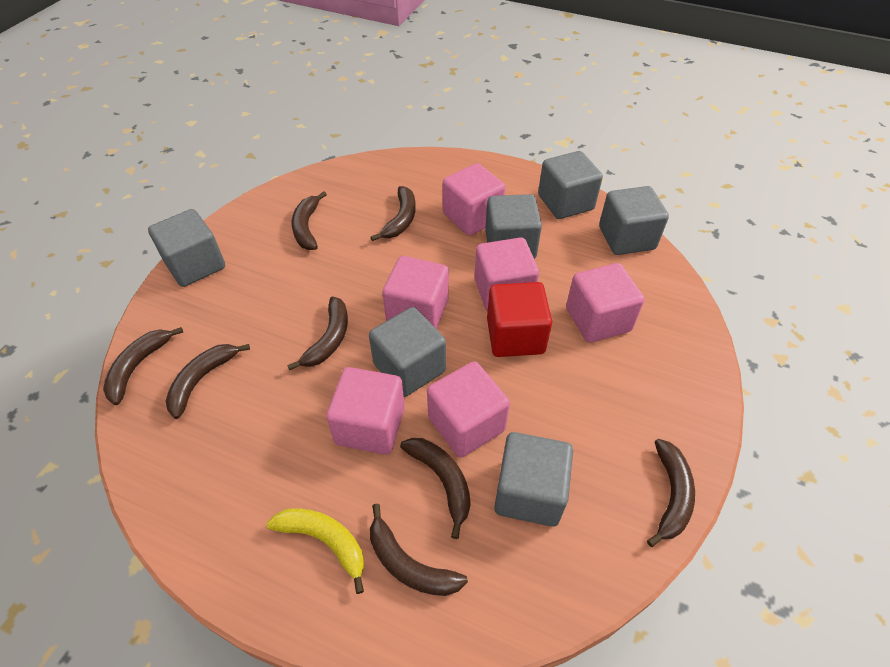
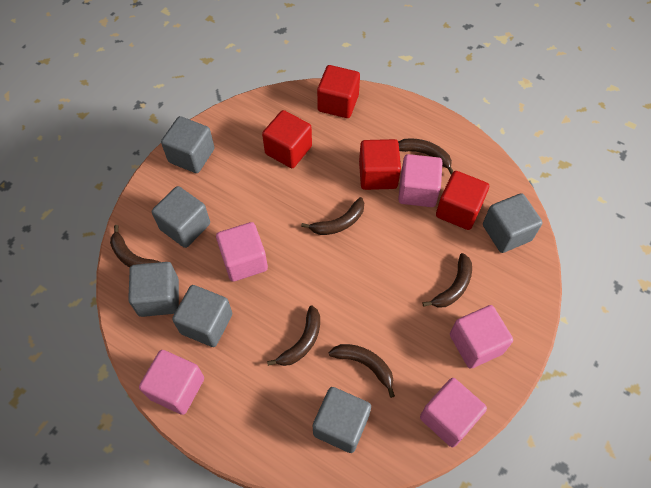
brown banana: 8 -> 6
pink cube: 6 -> 5
red cube: 1 -> 4
yellow banana: 1 -> 0

